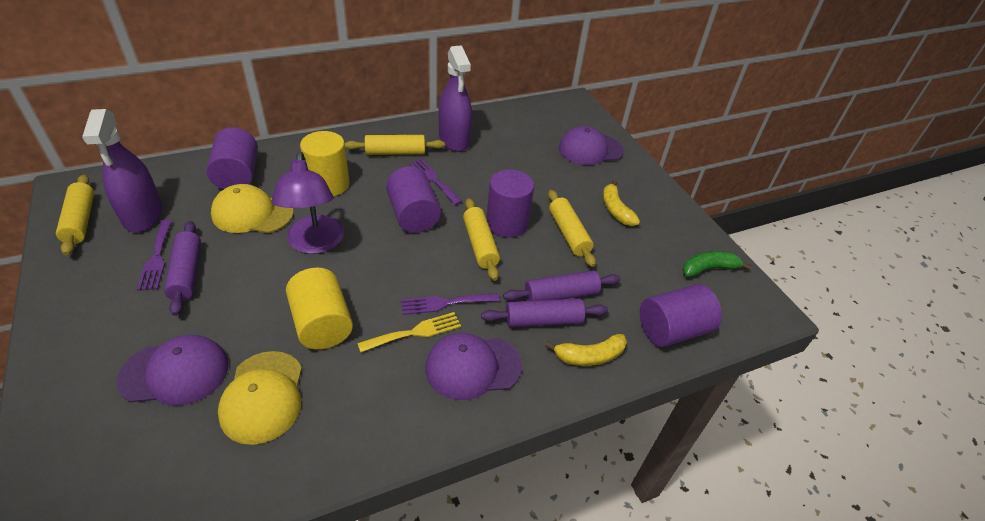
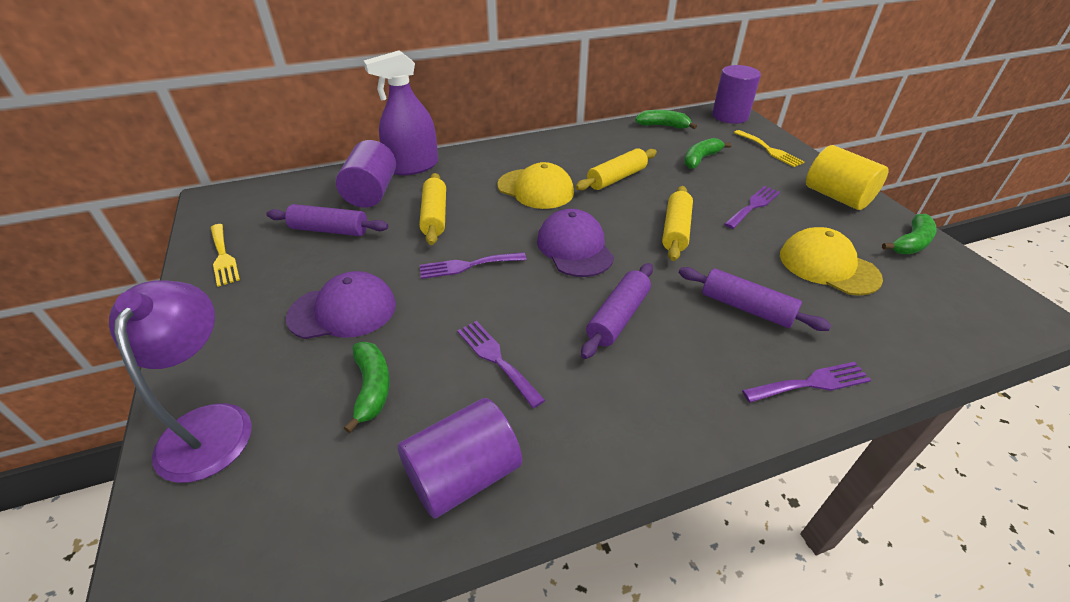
green banana: 1 -> 4
purple cap: 3 -> 2
purple cylinder: 4 -> 3
purple fork: 3 -> 4
purple spray bottle: 2 -> 1
yellow banana: 2 -> 0
yellow cylinder: 2 -> 1
yellow fork: 1 -> 2
yellow rolling pin: 4 -> 3

